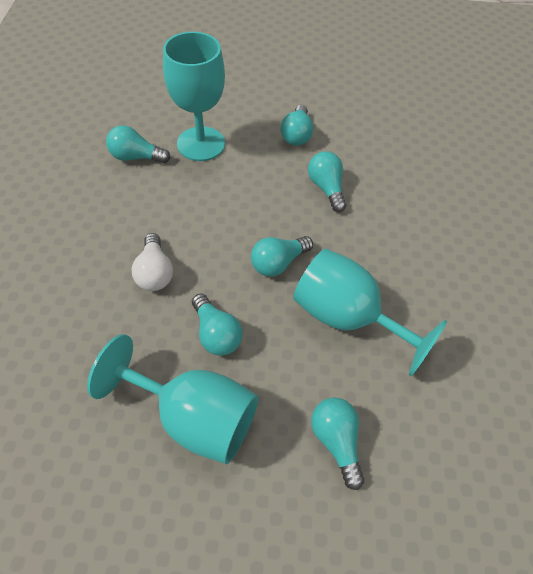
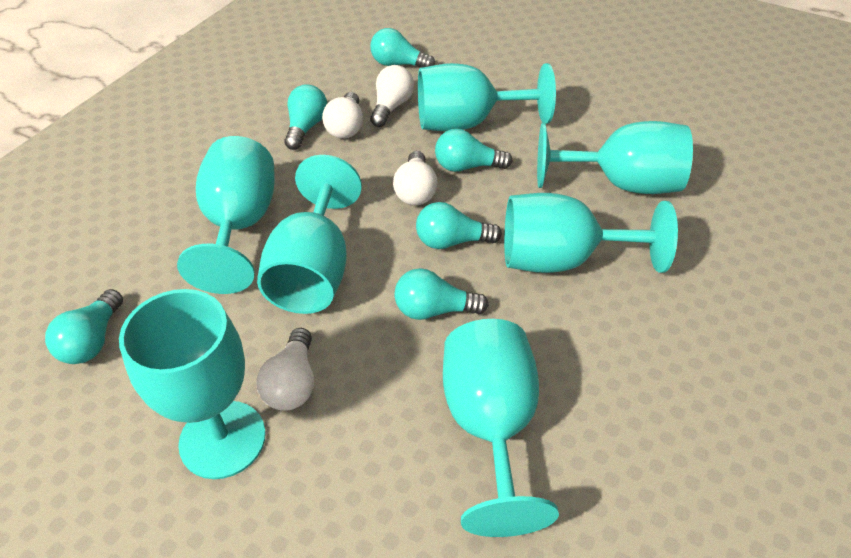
turquoise goblet: 3 -> 7
white light bulb: 1 -> 4

